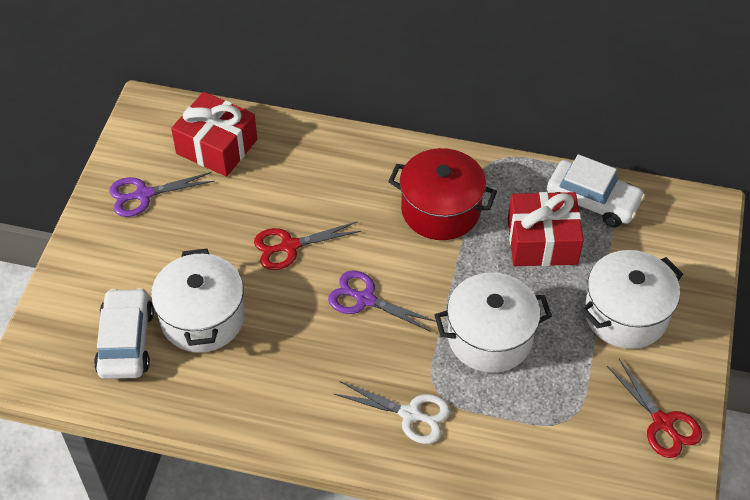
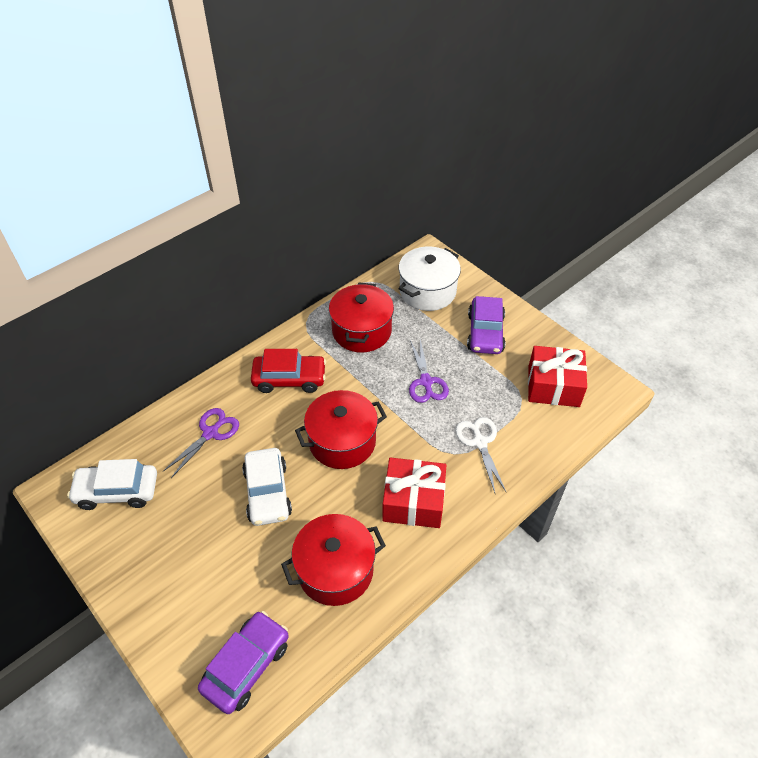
purple car: 0 -> 2
red car: 0 -> 1
red pot: 1 -> 3
red scissors: 2 -> 0
white pot: 3 -> 1

